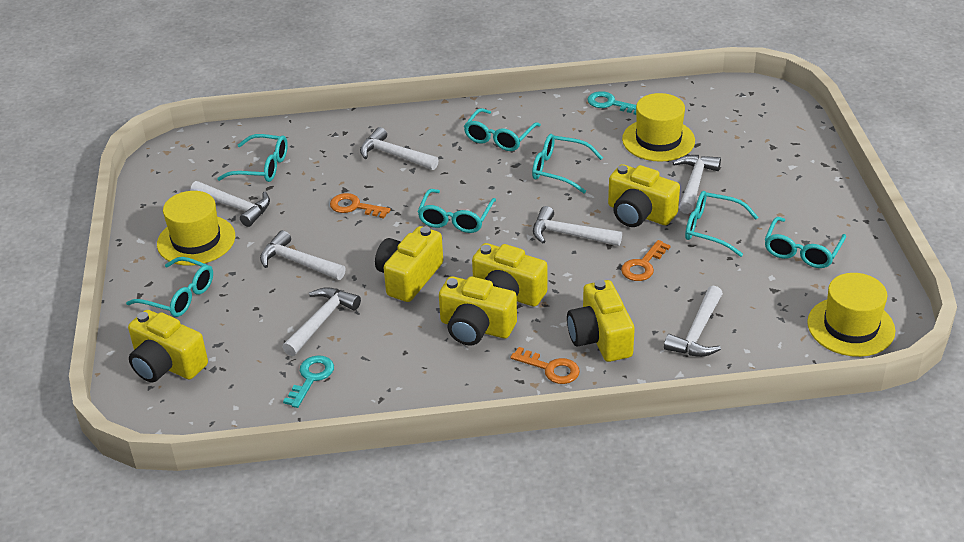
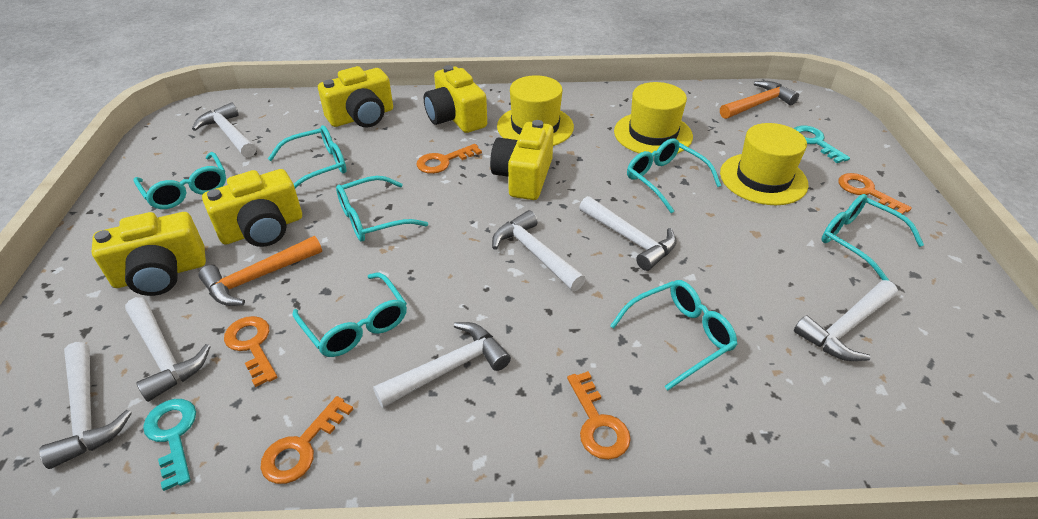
orange hammer: 0 -> 2
orange key: 3 -> 5
yellow camera: 6 -> 5

